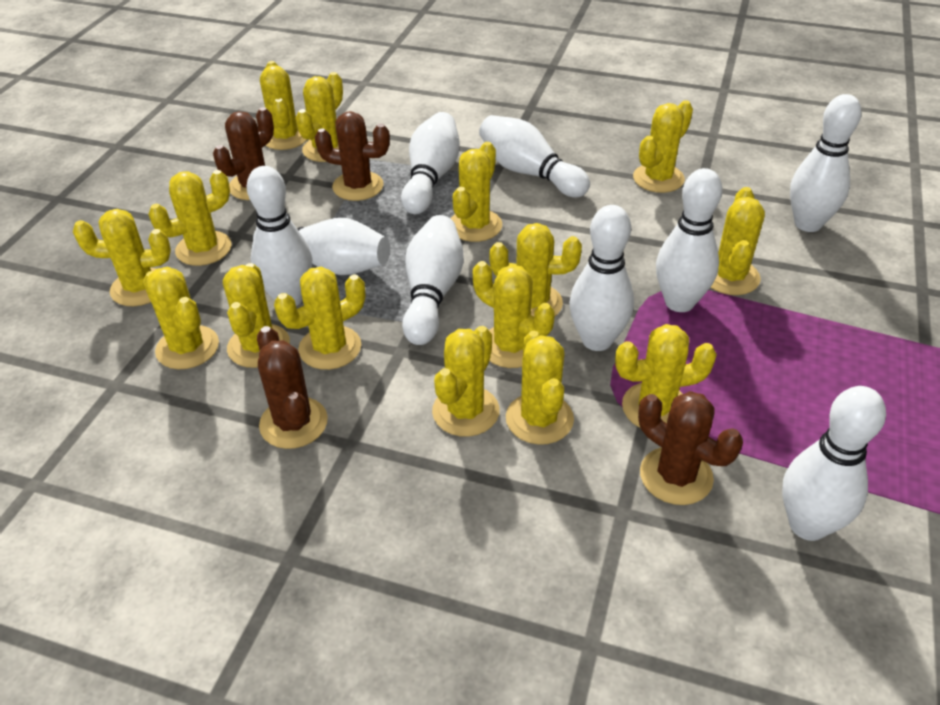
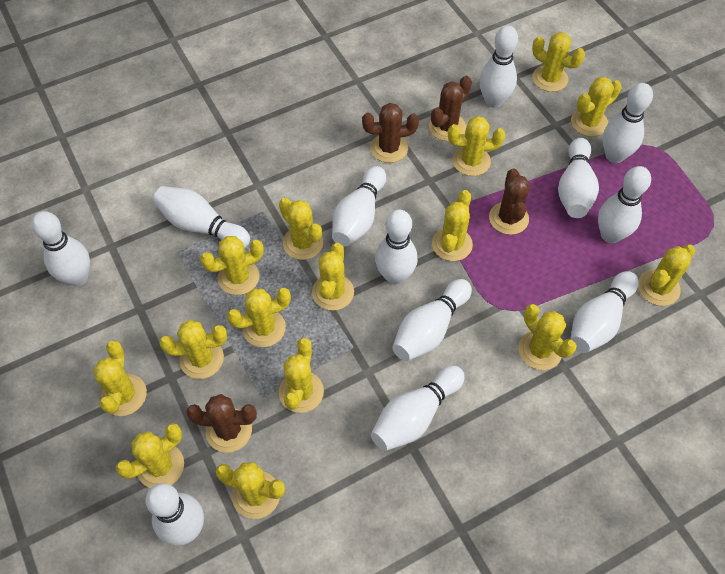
white bowling pin: 9 -> 12

